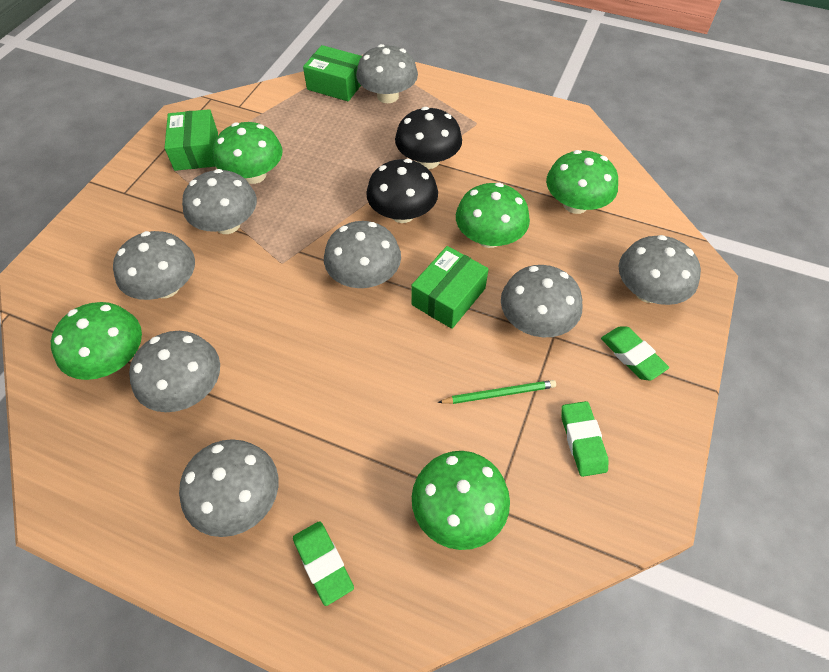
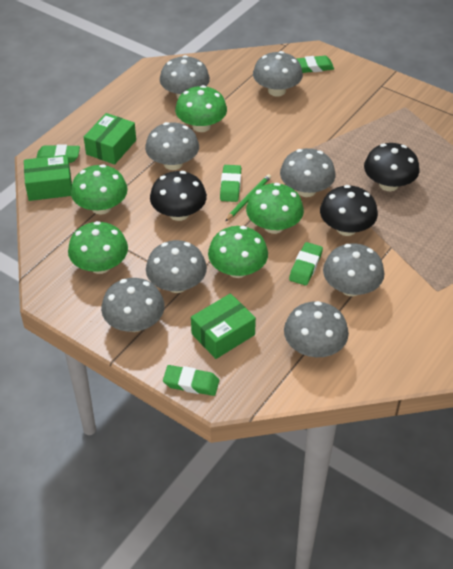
black mushroom: 2 -> 3
green eraser: 3 -> 5

